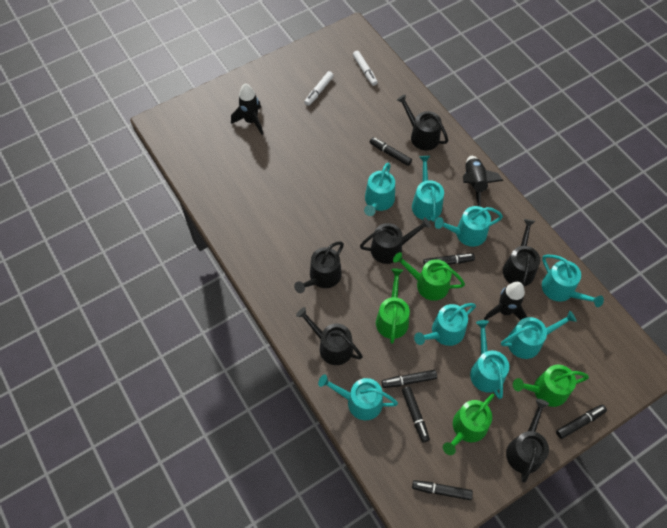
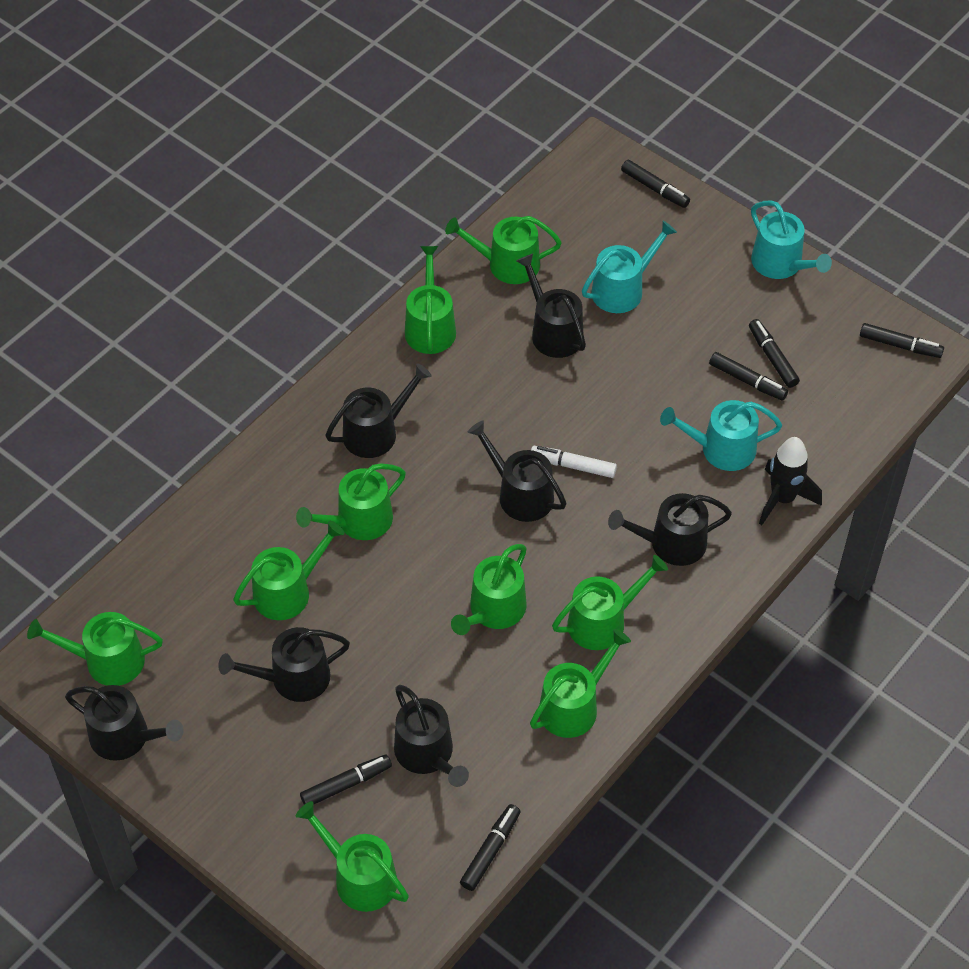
black rocket: 3 -> 1
black watering can: 6 -> 7
green watering can: 4 -> 9
turquoise watering can: 8 -> 3
white marker: 2 -> 1

